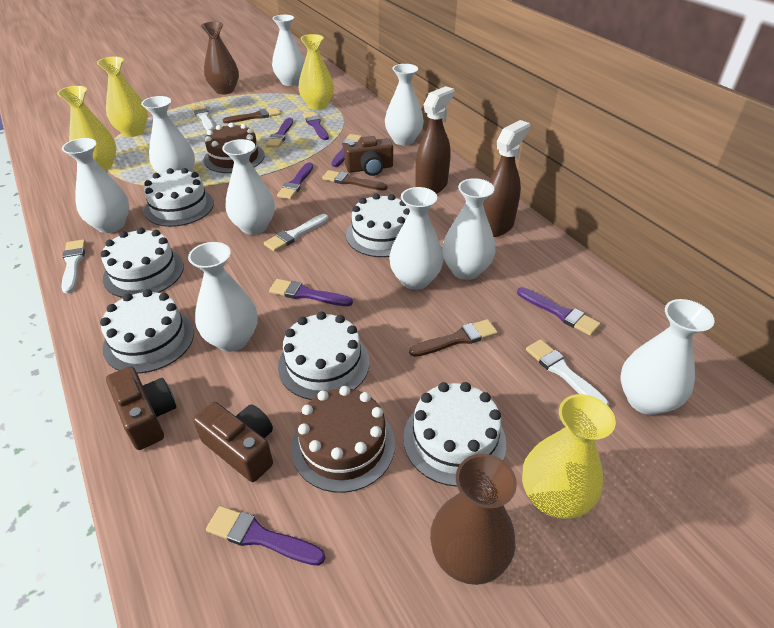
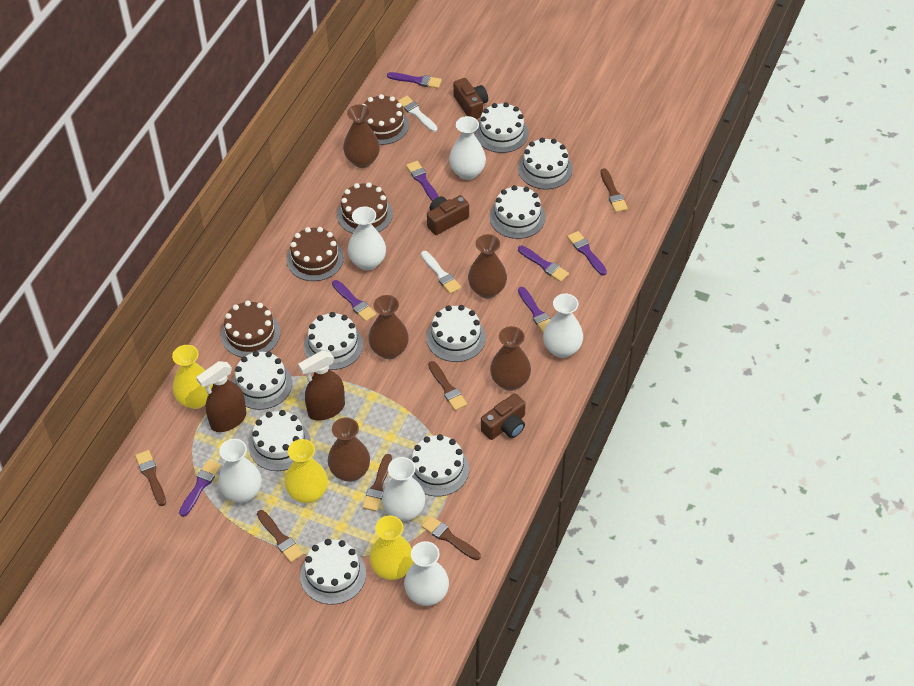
brown brush: 3 -> 6
brown cake: 2 -> 4
brown vase: 2 -> 5
white brush: 4 -> 2
white cake: 6 -> 9
white vase: 9 -> 6
yellow vase: 4 -> 3

